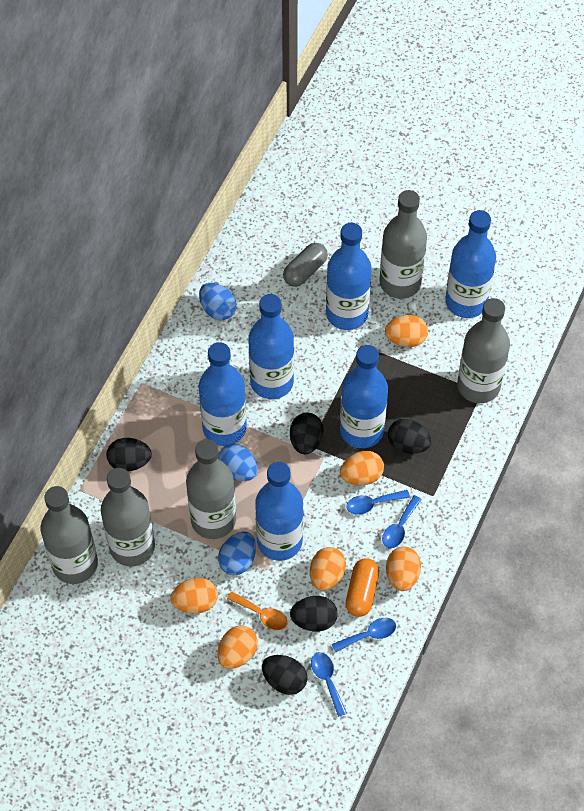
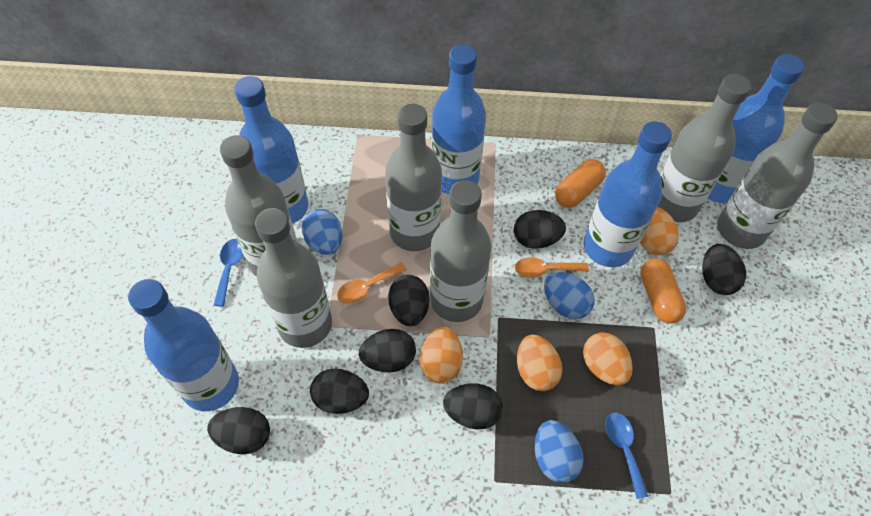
black egg: 5 -> 7
blue bottle: 6 -> 5
blue spoon: 4 -> 2
grey bottle: 5 -> 6
grey capsule: 1 -> 0
orange capsule: 1 -> 2
orange egg: 6 -> 4
orange spoon: 1 -> 2

